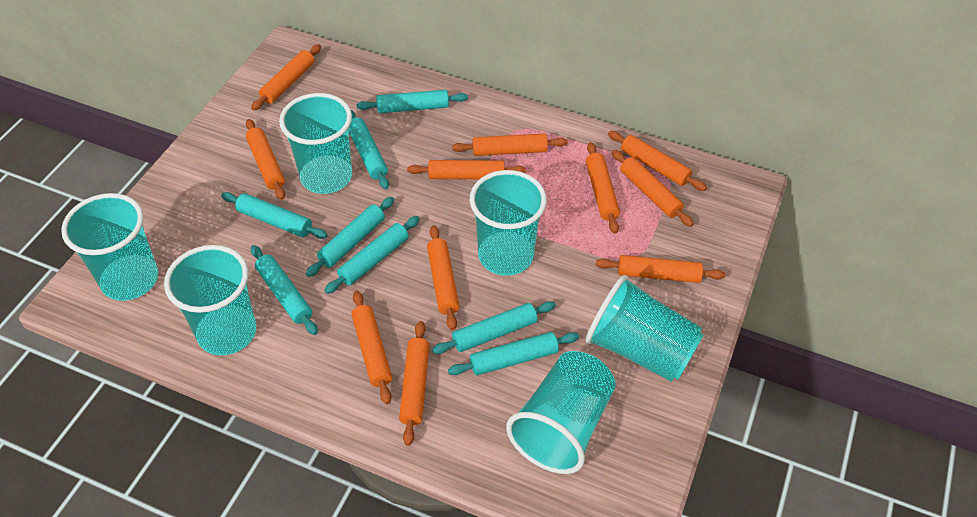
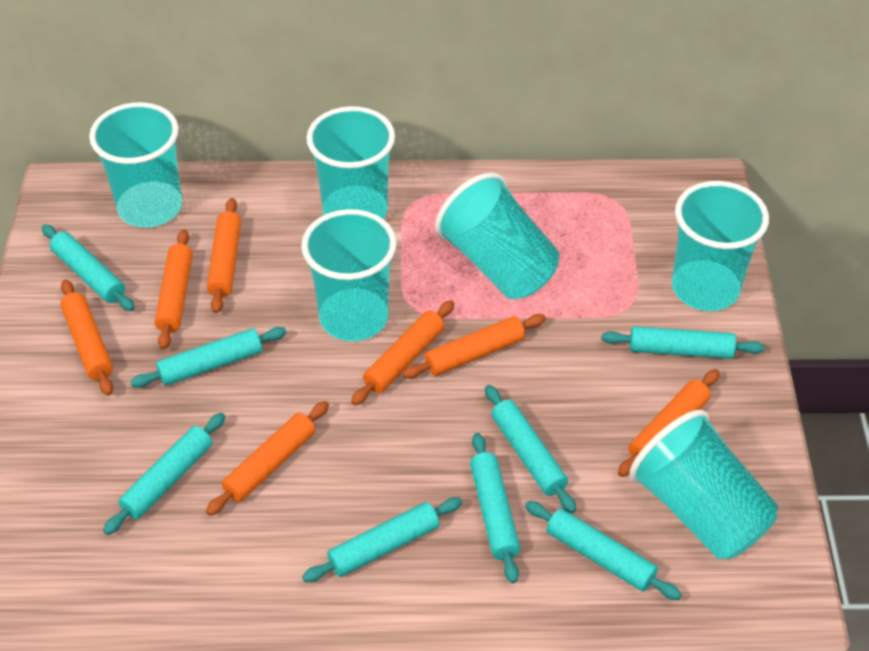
orange rolling pin: 11 -> 7

